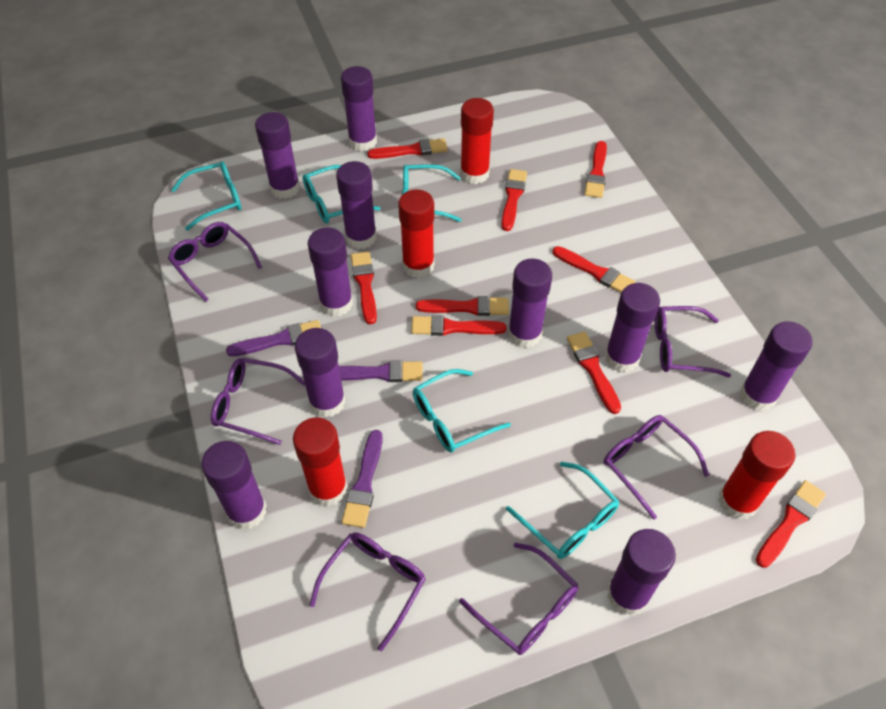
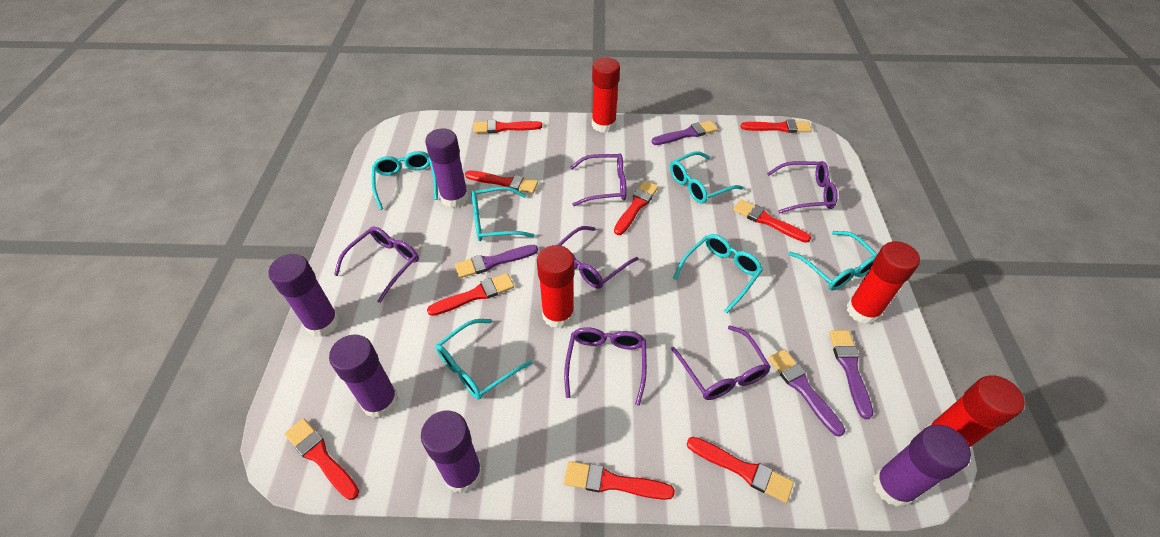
purple brush: 3 -> 4
purple glue stick: 10 -> 5
turquoise glasses: 5 -> 6

